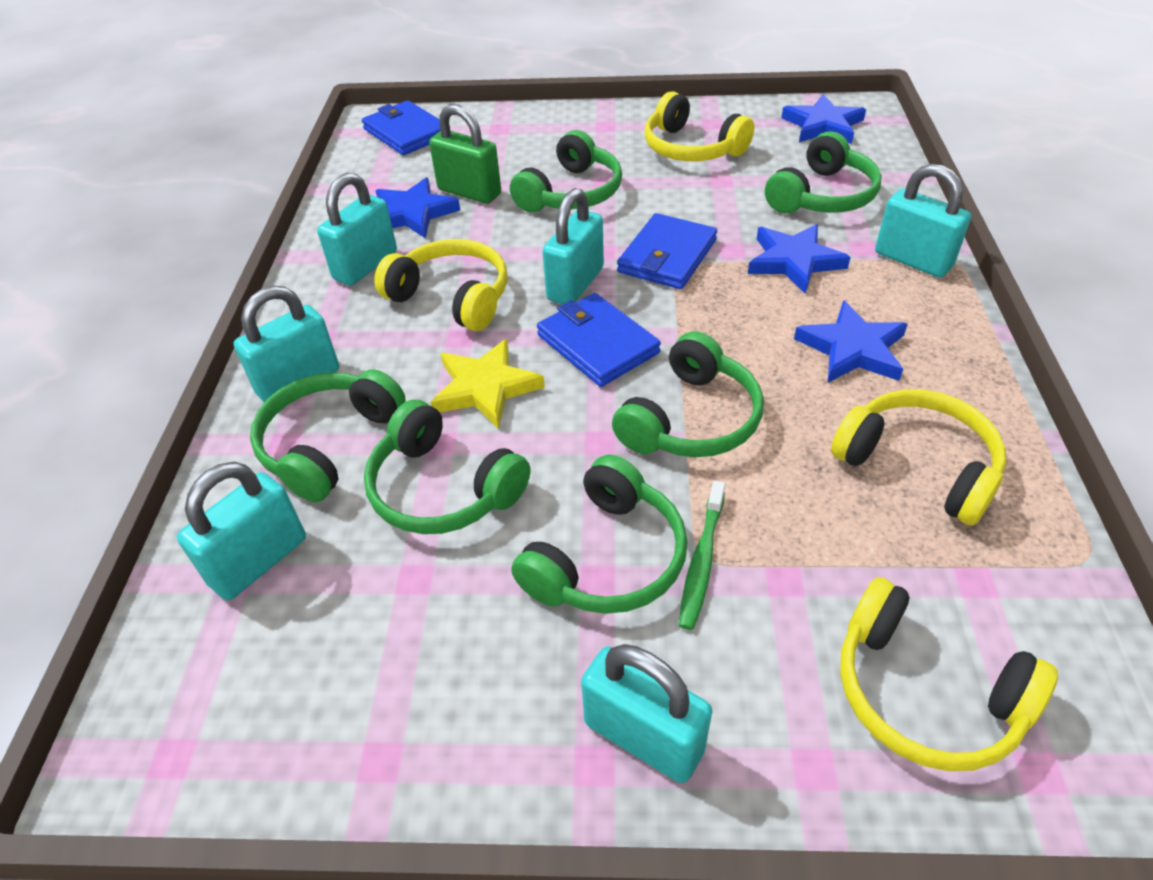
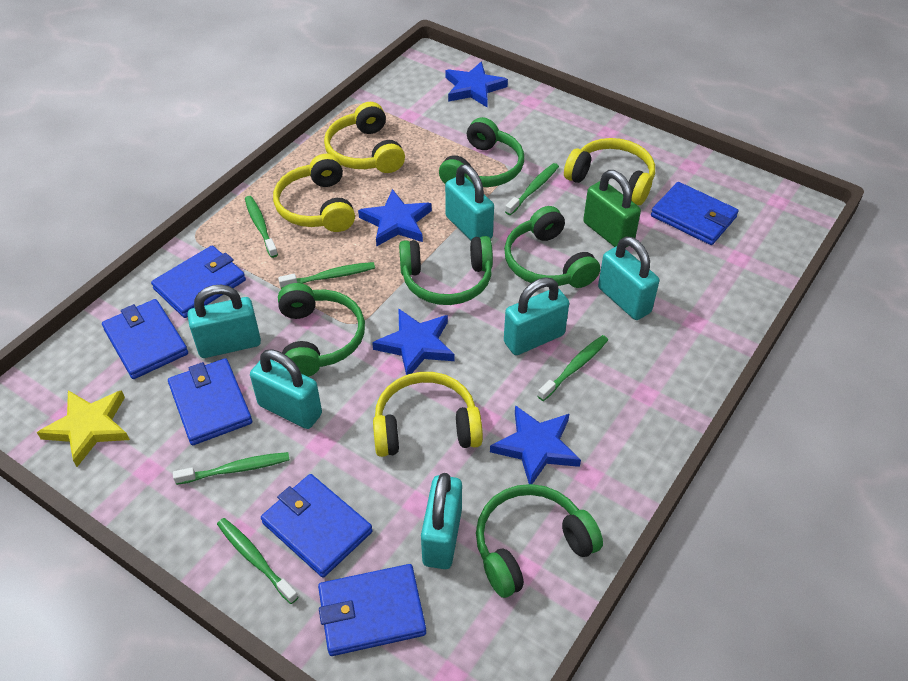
blue wallet: 3 -> 6
green headphones: 6 -> 5
green toothbrush: 1 -> 6

